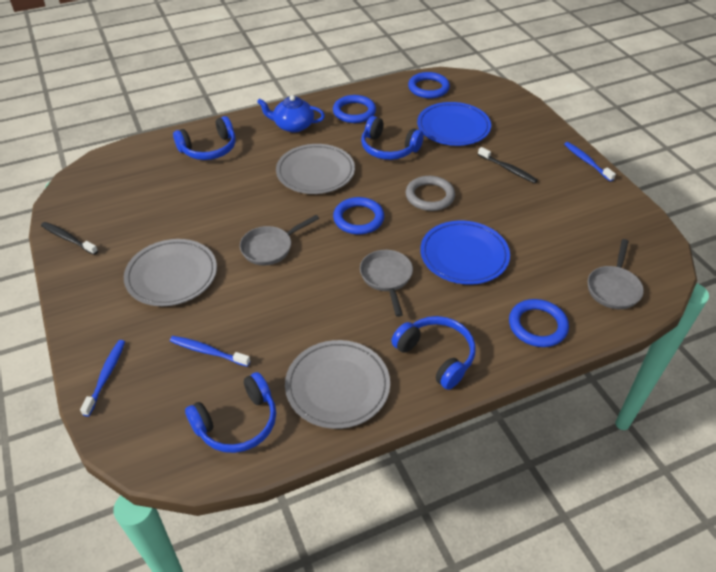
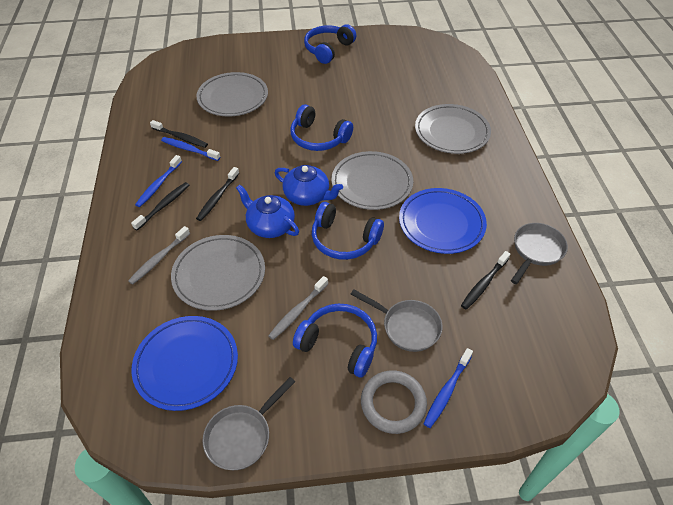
black toothbrush: 2 -> 4
blue ring: 4 -> 0
blue teapot: 1 -> 2
grey plate: 3 -> 4
grey toothbrush: 0 -> 2

